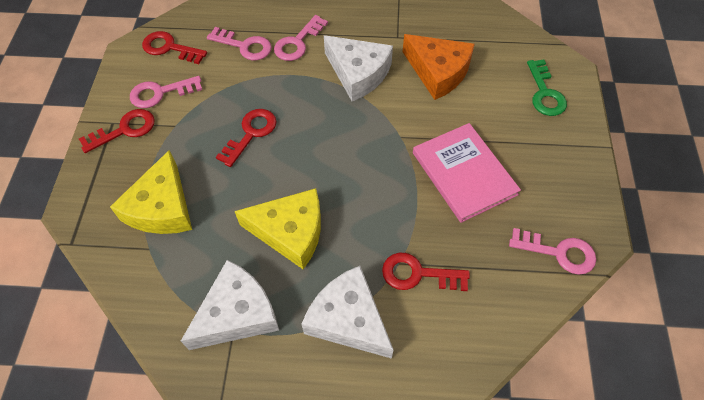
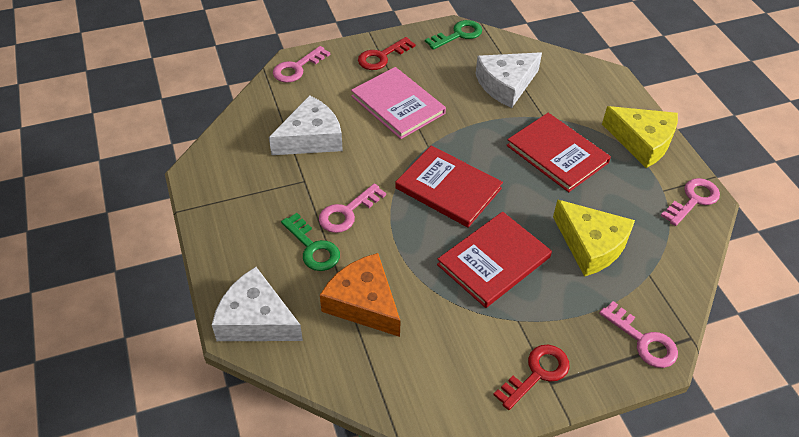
green key: 1 -> 2
red book: 0 -> 3
red key: 4 -> 2

